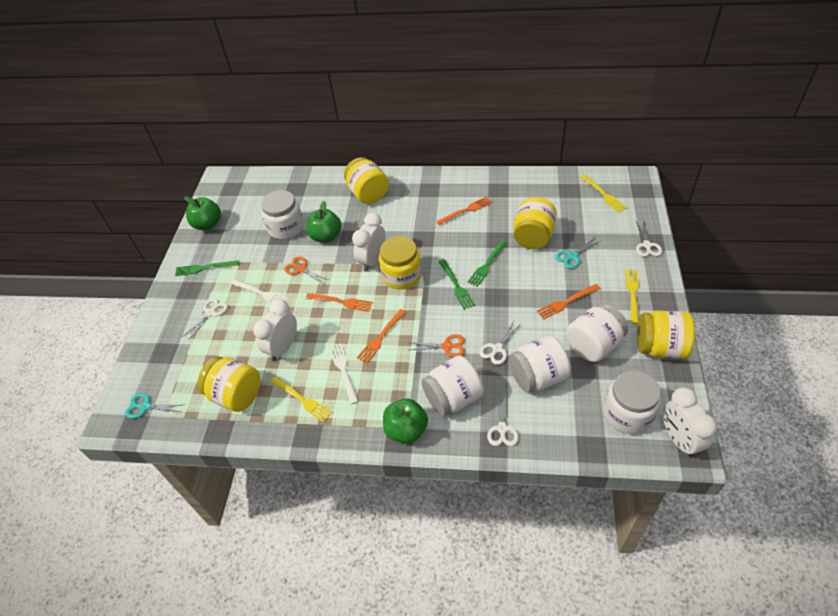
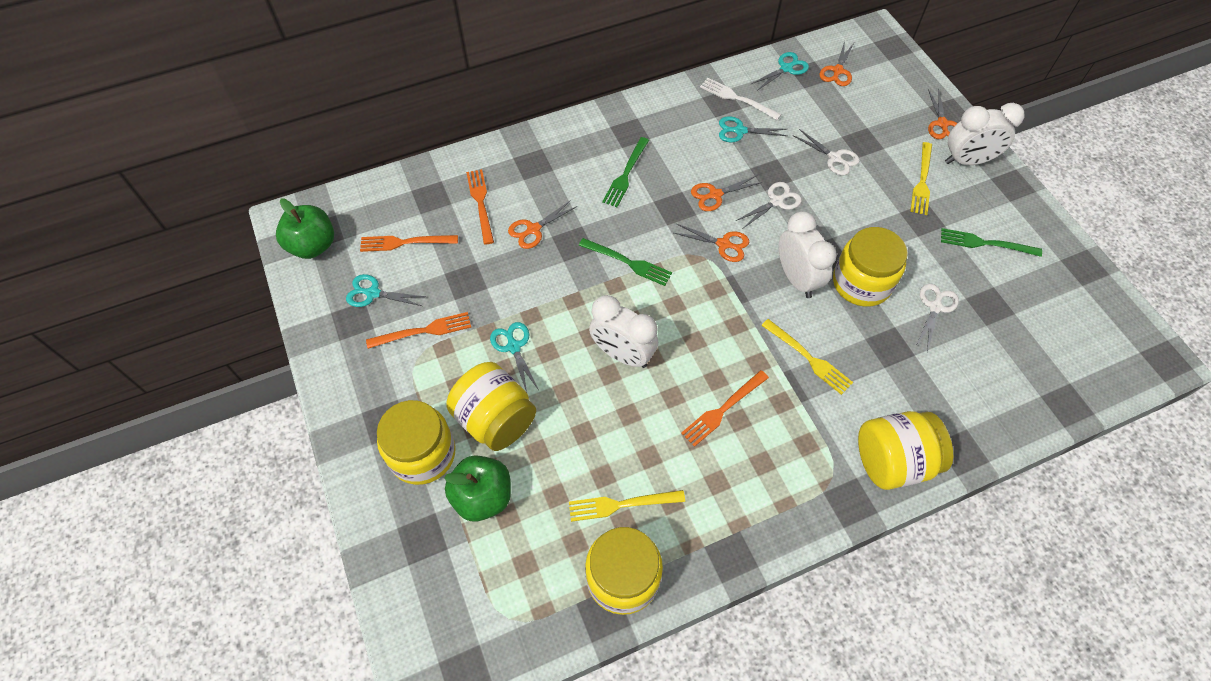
green apple: 3 -> 2
orange scissors: 2 -> 5
turquoise scissors: 2 -> 4
white fork: 2 -> 1
white jar: 5 -> 0
white scissors: 4 -> 3

